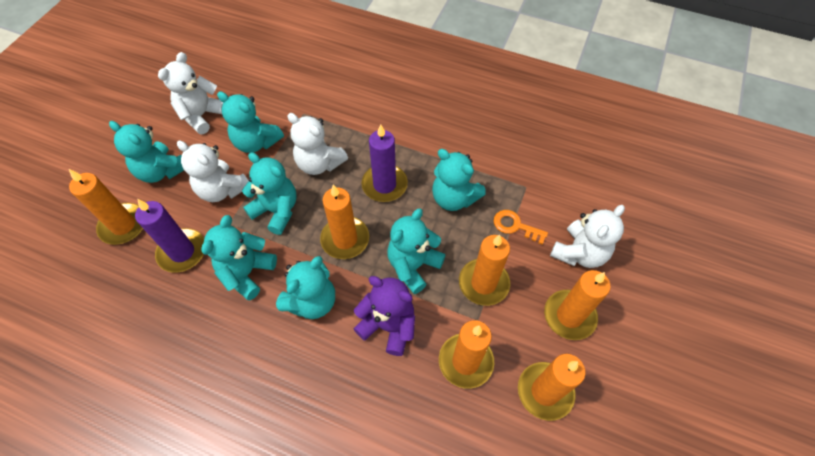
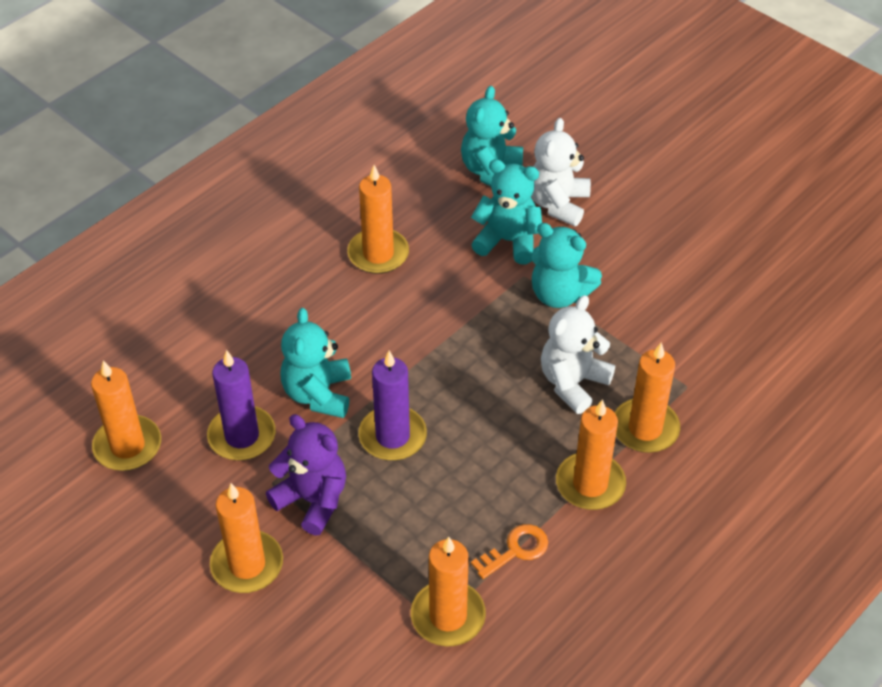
turquoise teddy bear: 7 -> 4
white teddy bear: 4 -> 2

